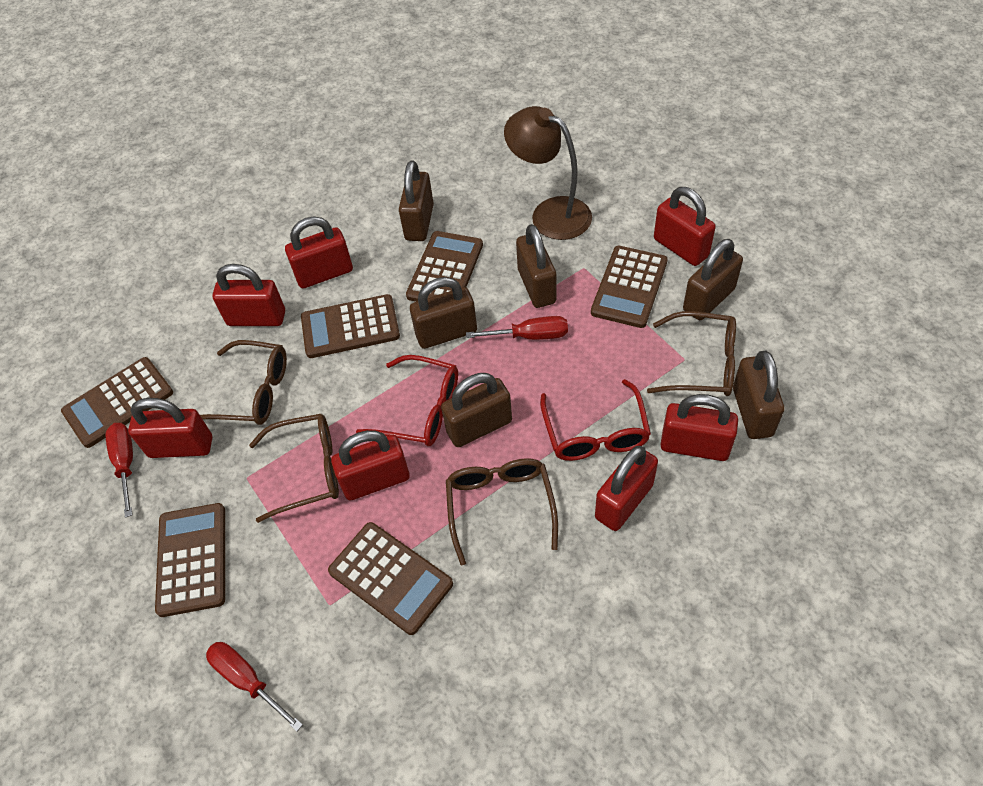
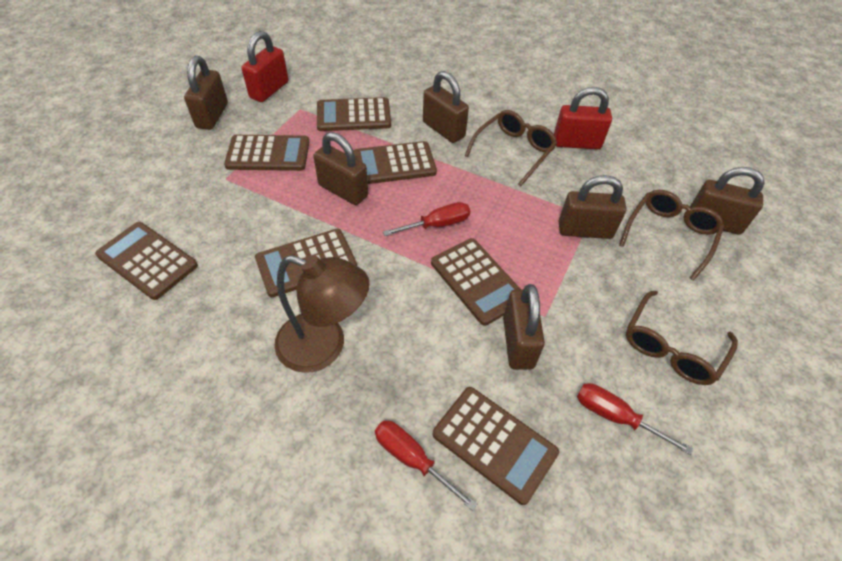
brown calculator: 6 -> 7
brown glasses: 4 -> 3
red glasses: 2 -> 0
red padlock: 7 -> 2

